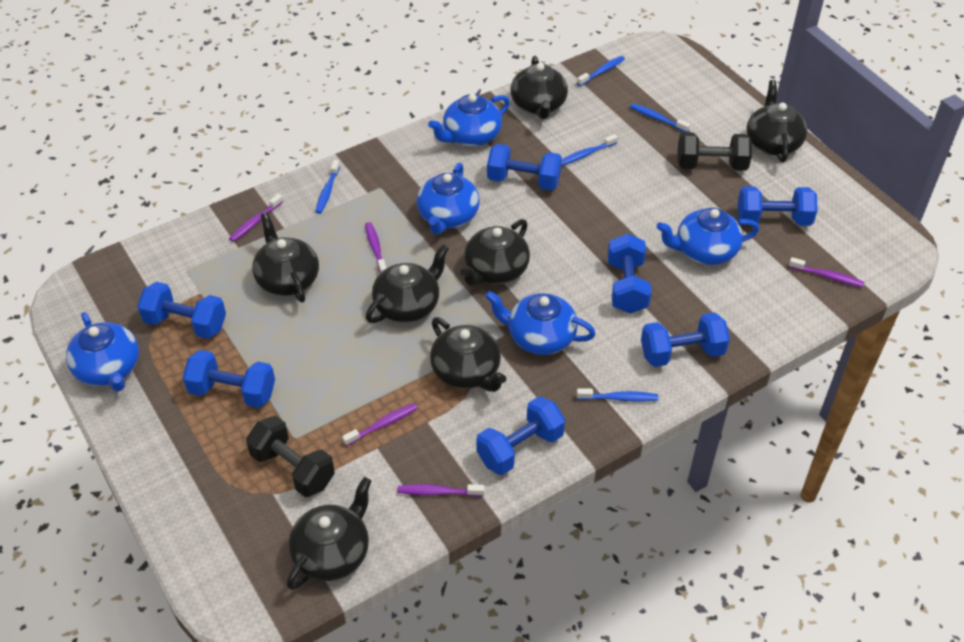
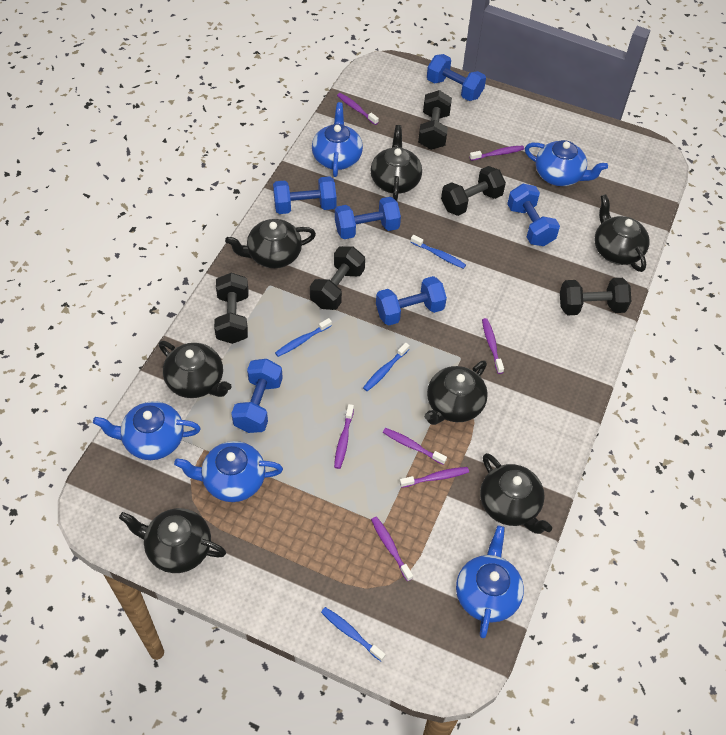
black dumbbell: 2 -> 5
blue dumbbell: 7 -> 6
blue toothbrush: 5 -> 4
purple toothbrush: 5 -> 7

